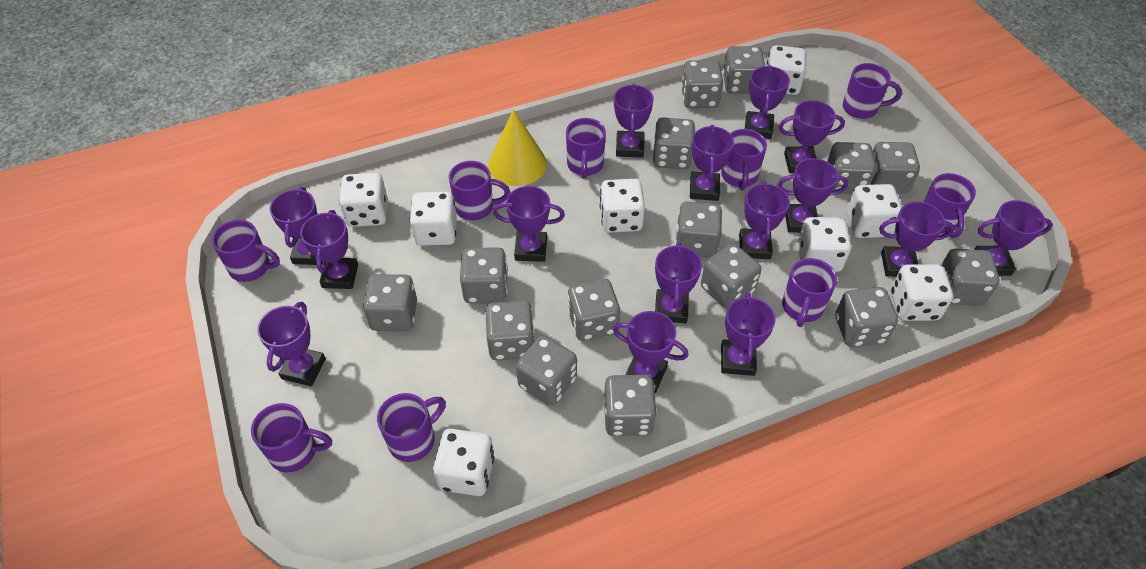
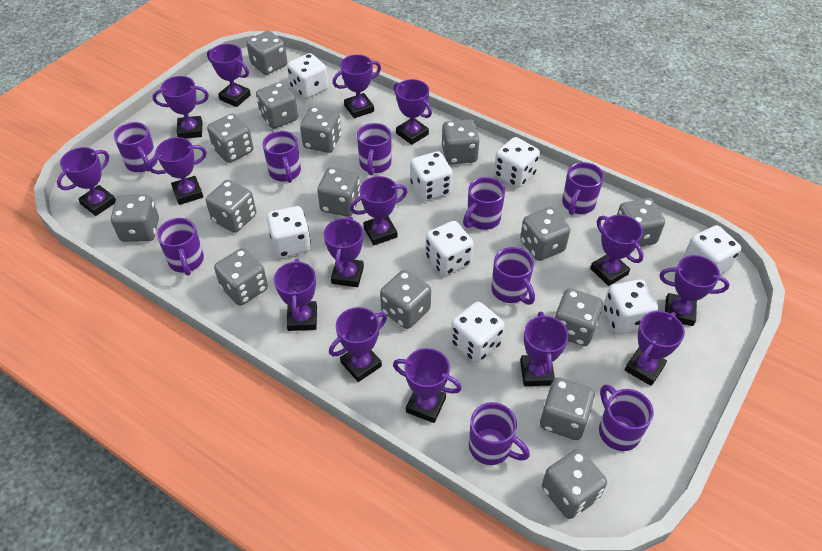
yellow cone: 1 -> 0

